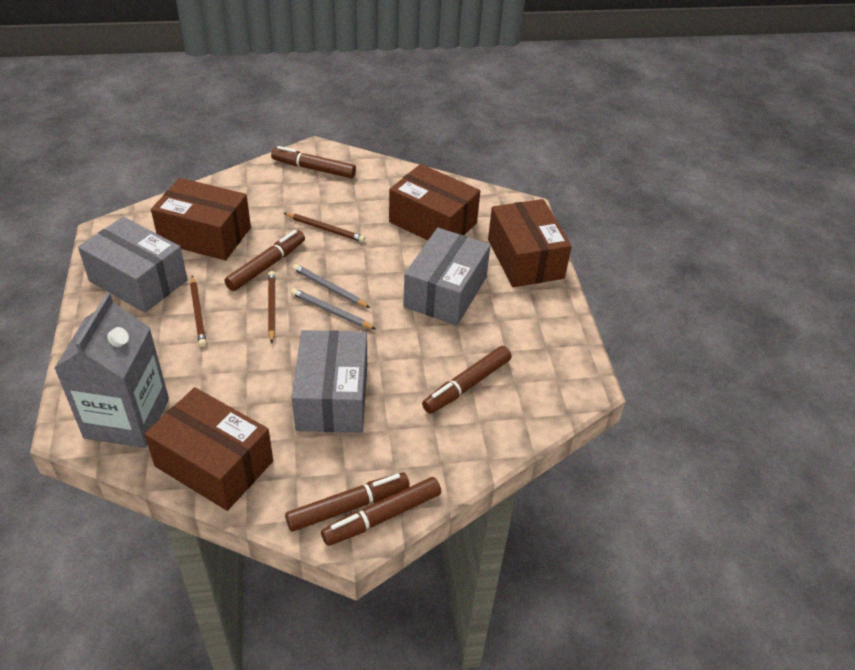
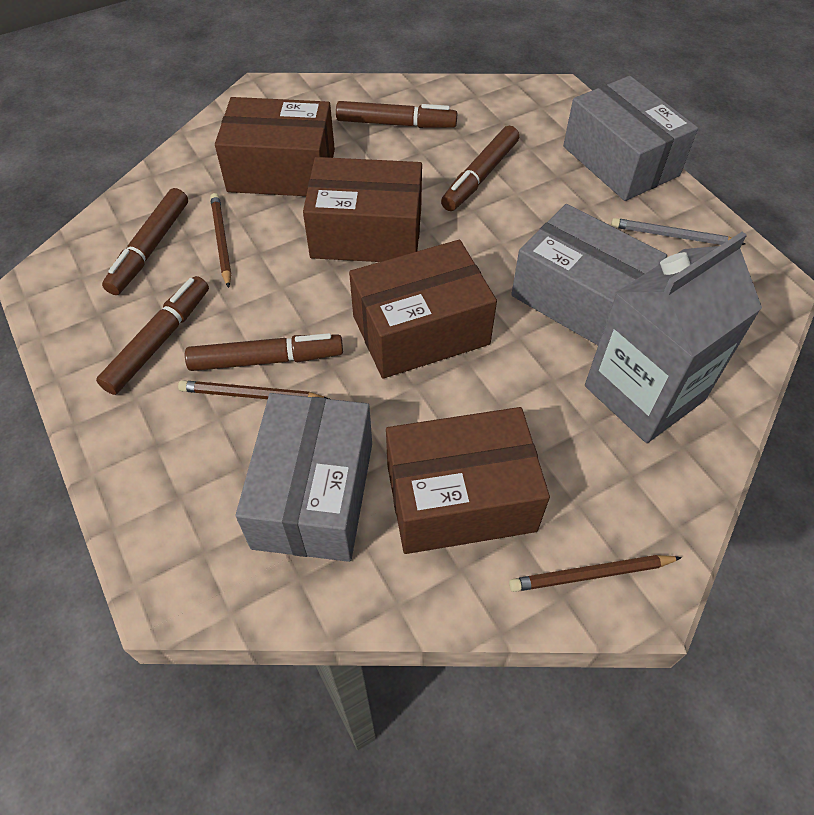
grey pencil: 2 -> 1

